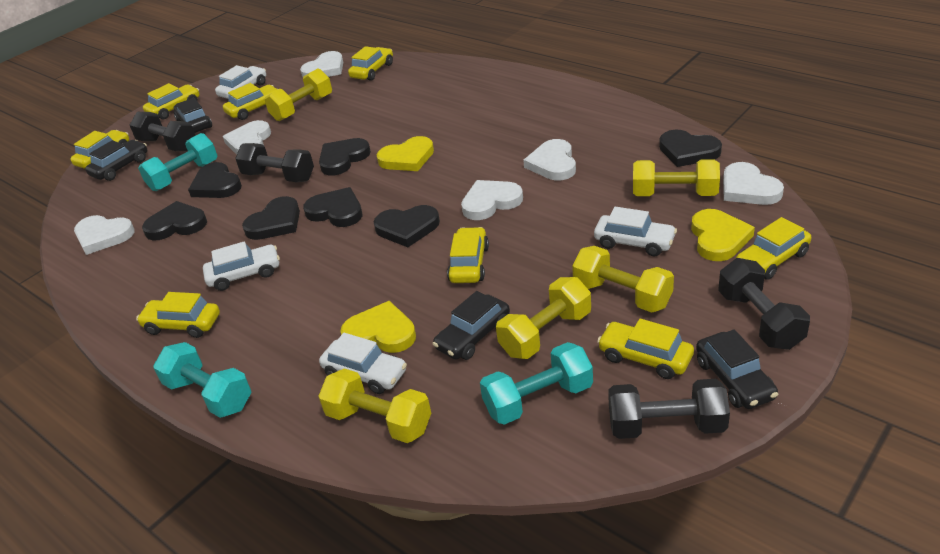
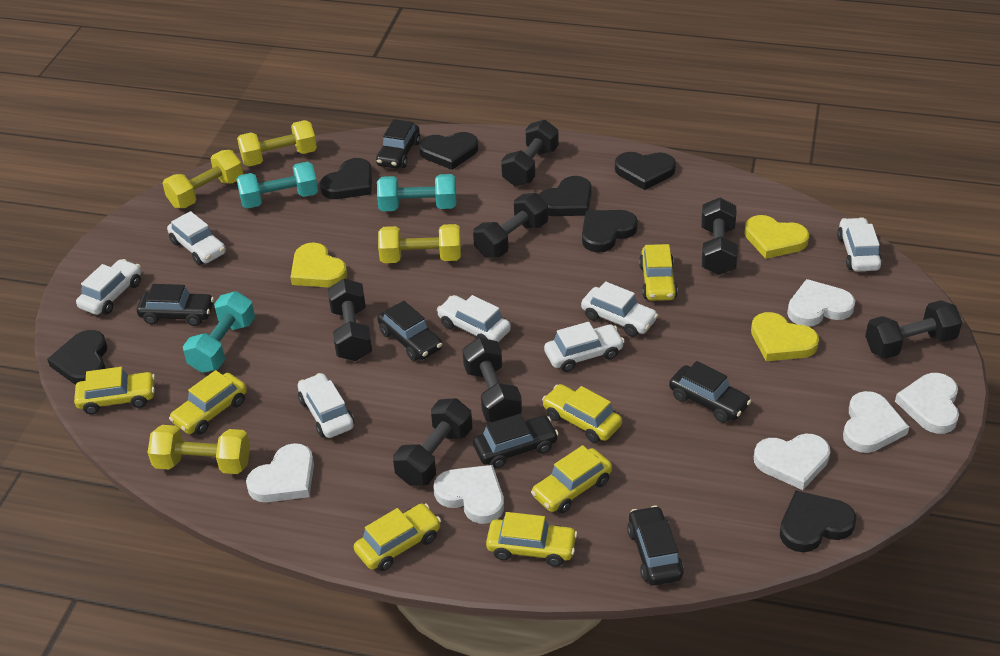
black car: 4 -> 6
black dumbbell: 4 -> 7
white car: 4 -> 7
yellow car: 8 -> 7
yellow dumbbell: 5 -> 4

